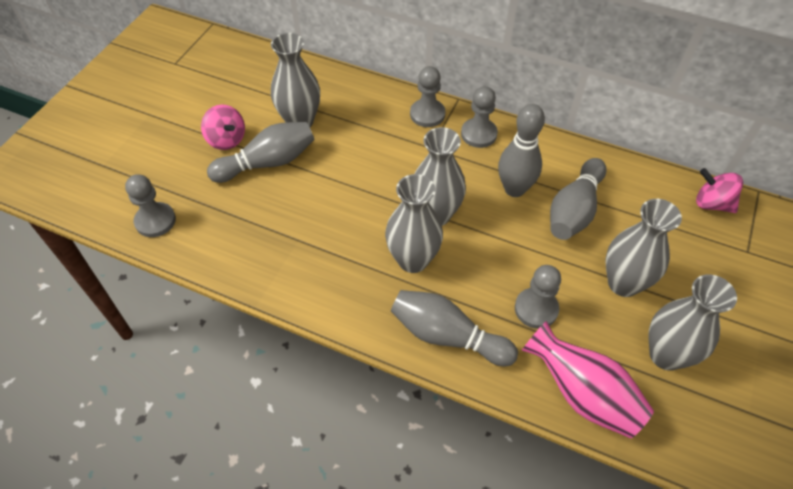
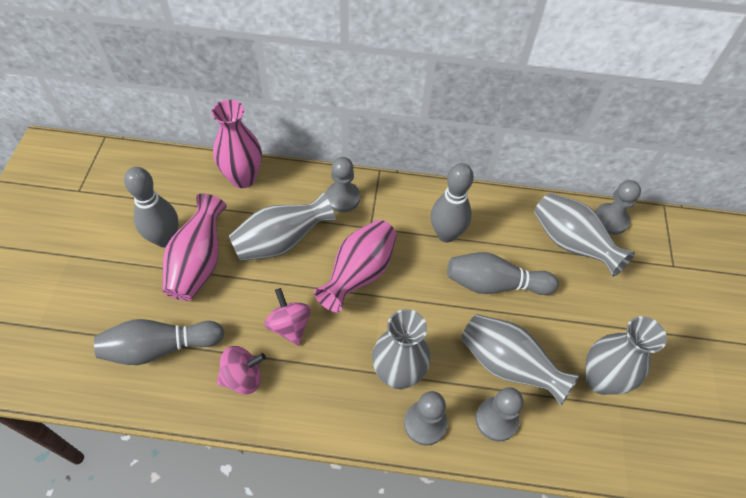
pink vase: 1 -> 3

